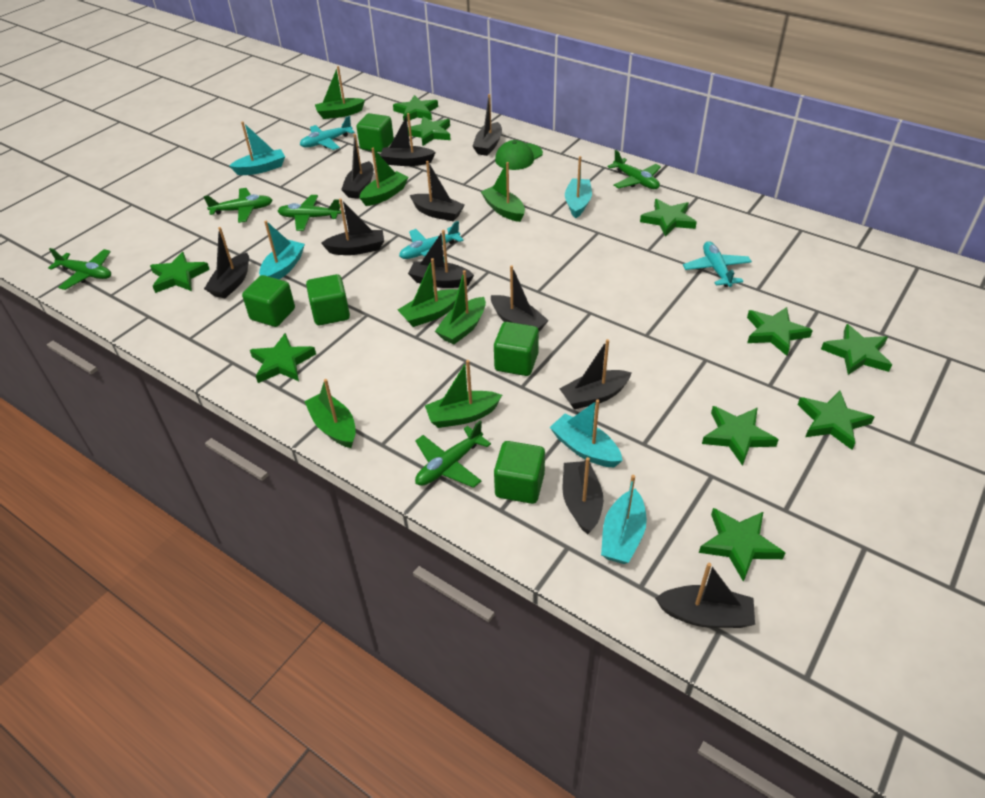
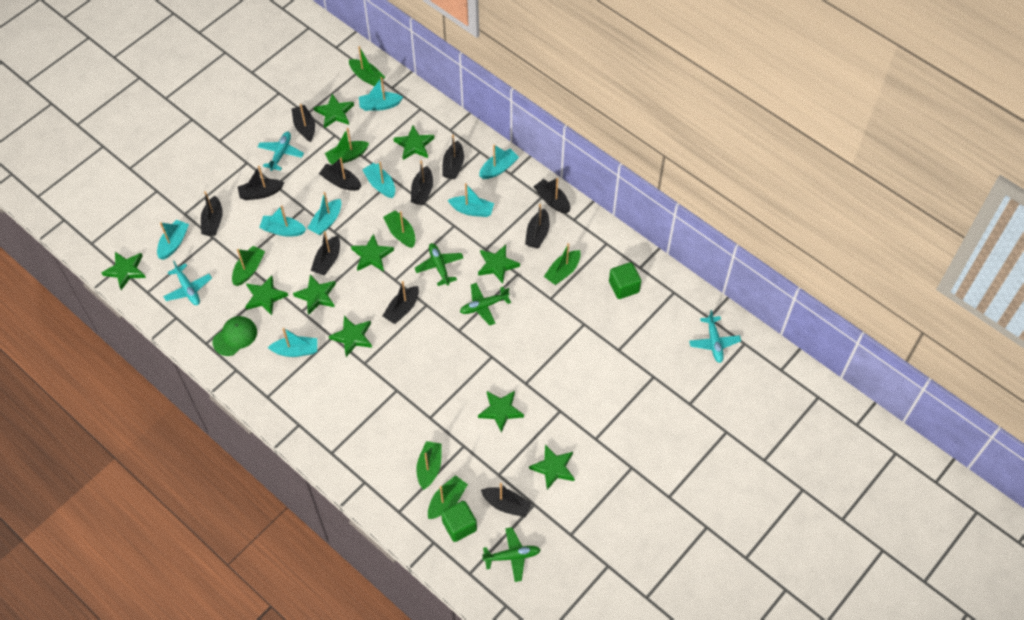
green cube: 5 -> 2
green plane: 5 -> 3
turquoise boat: 5 -> 8

